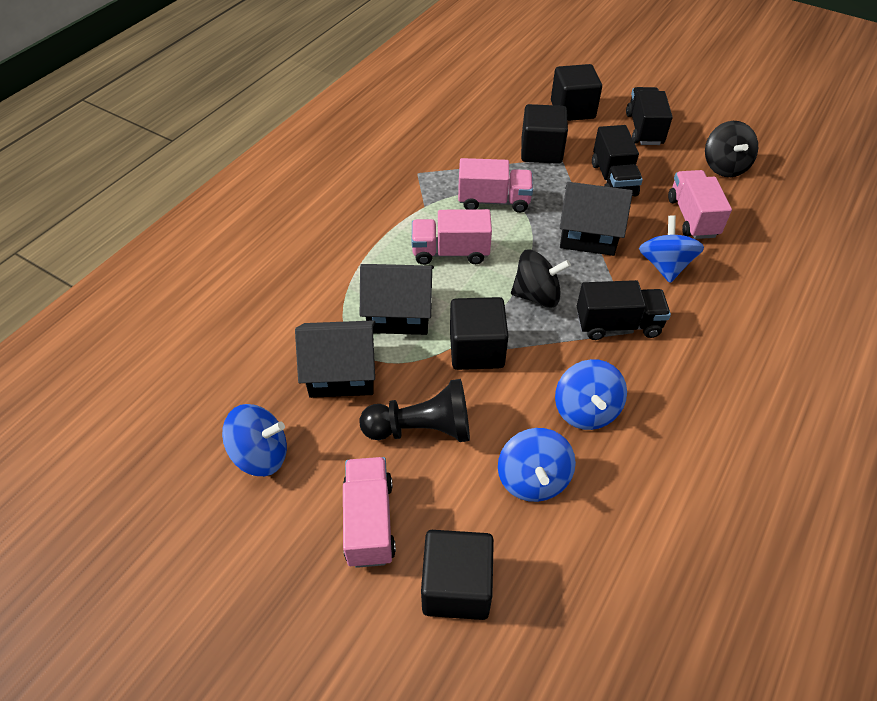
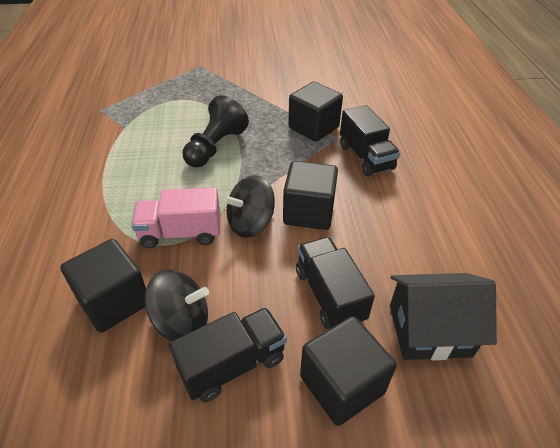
black house: 3 -> 1
blue spinning top: 4 -> 0
pink truck: 4 -> 1

